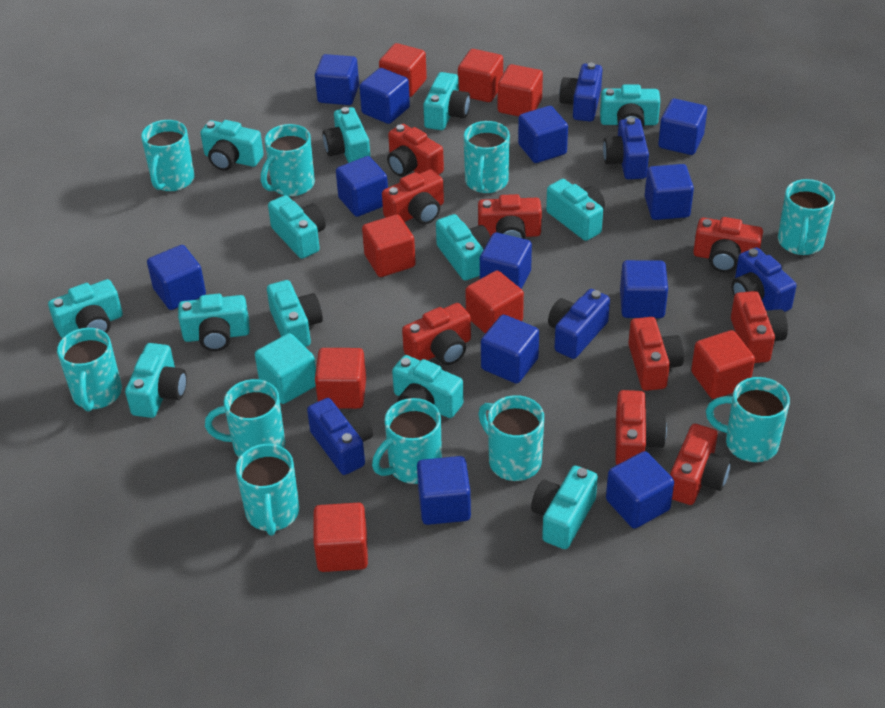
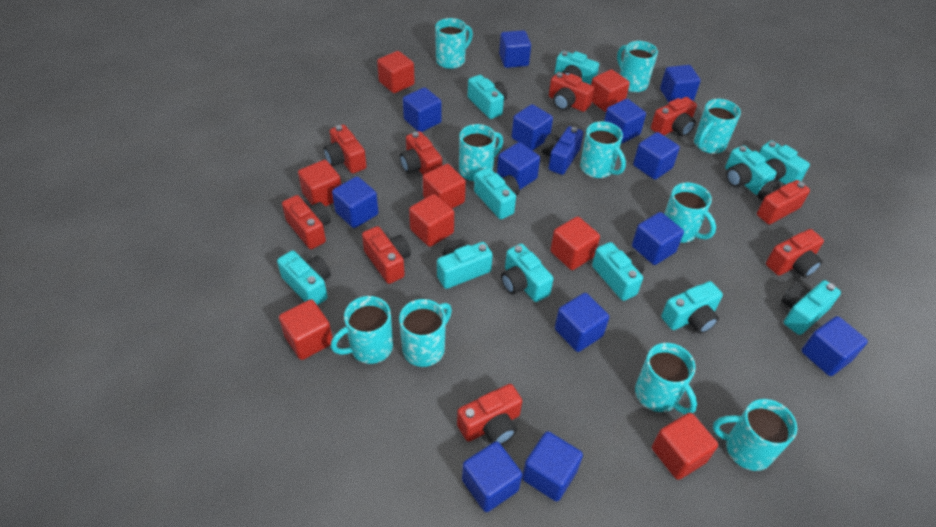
blue camera: 5 -> 1
blue cube: 12 -> 13
turquoise camera: 13 -> 11
turquoise cube: 1 -> 0

